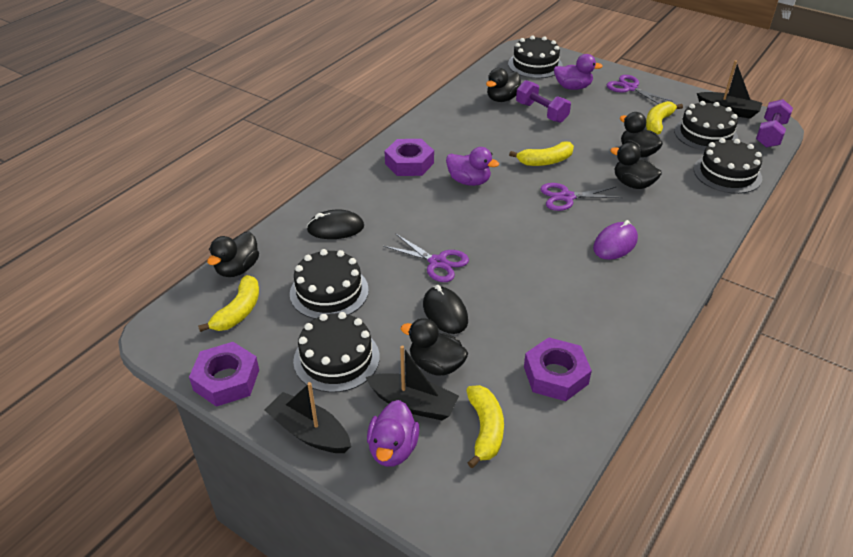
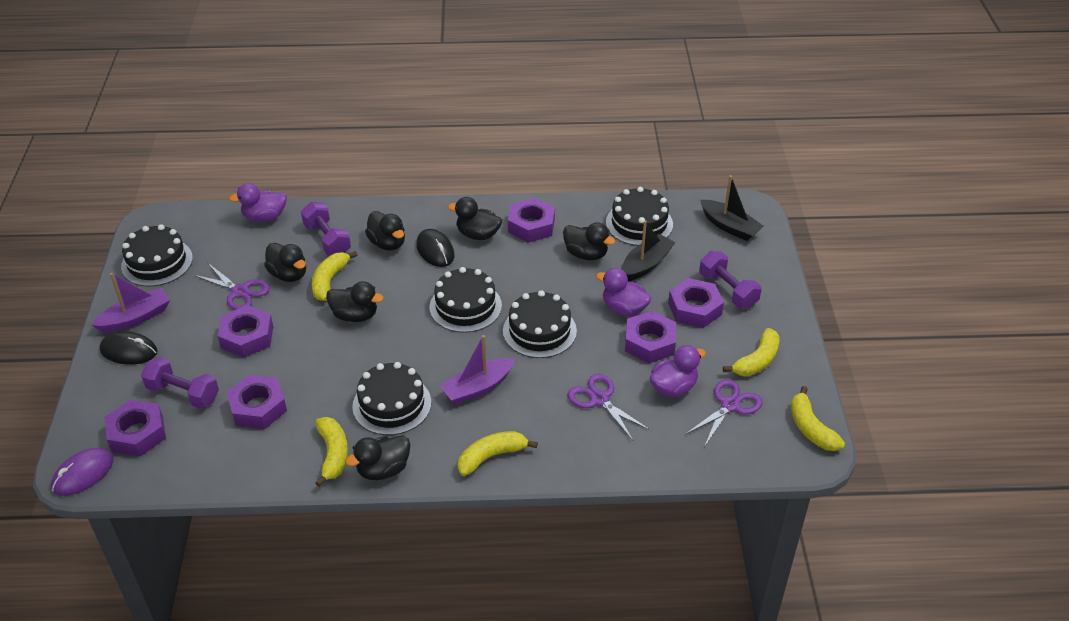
black boat: 3 -> 2
black duck: 5 -> 6
purple boat: 0 -> 2
purple dumbbell: 2 -> 3
purple nut: 3 -> 6
yellow banana: 4 -> 5

